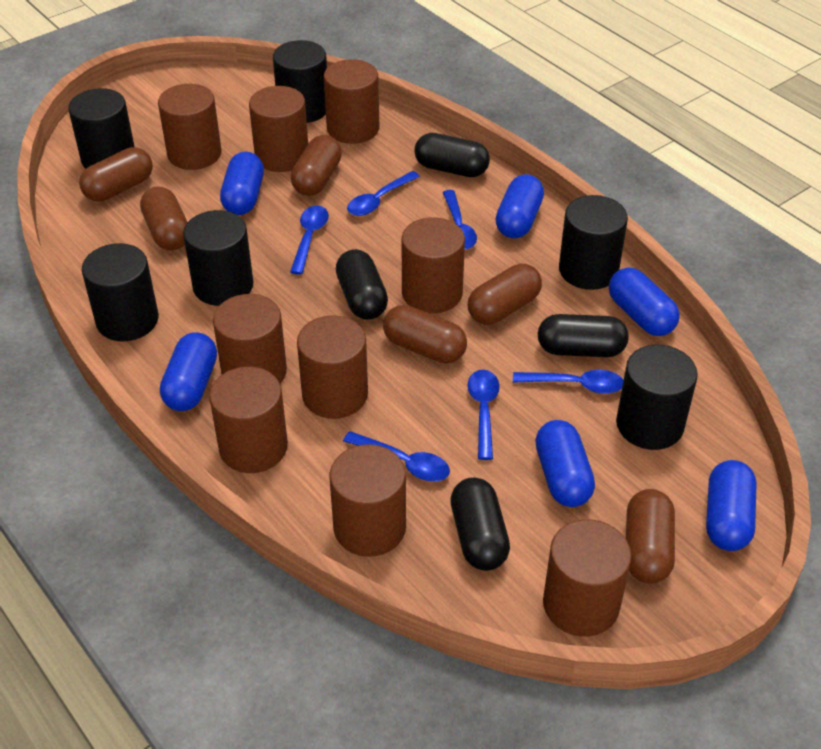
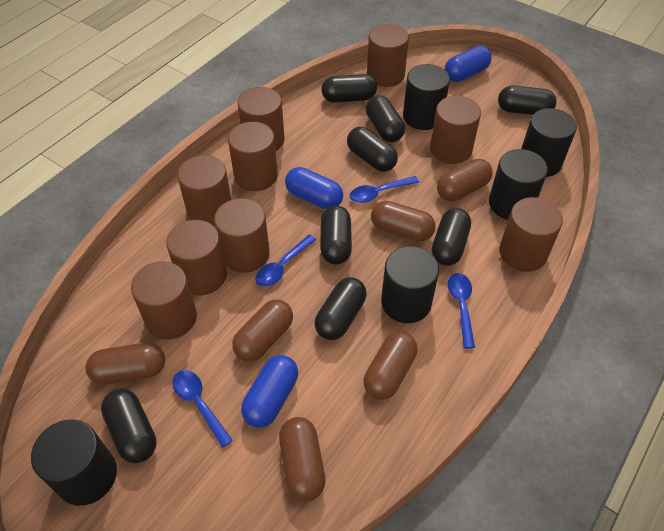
black capsule: 4 -> 8
black cylinder: 6 -> 5
blue capsule: 6 -> 3
blue spoon: 6 -> 4

